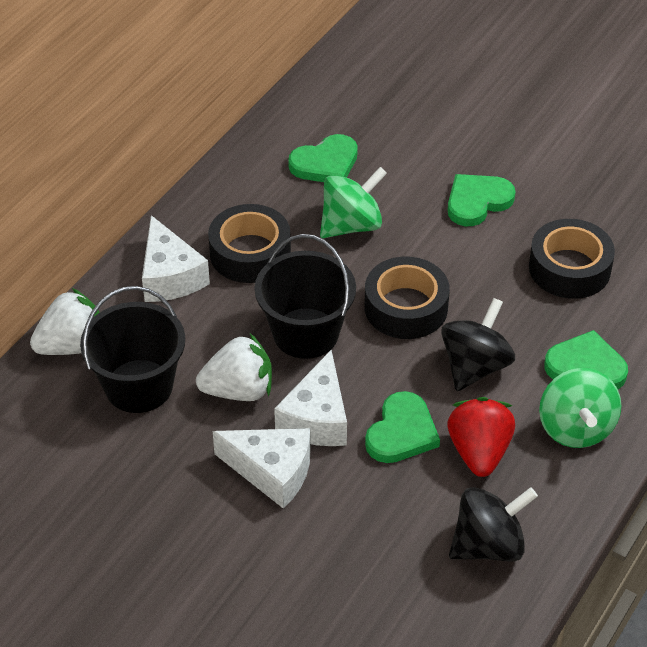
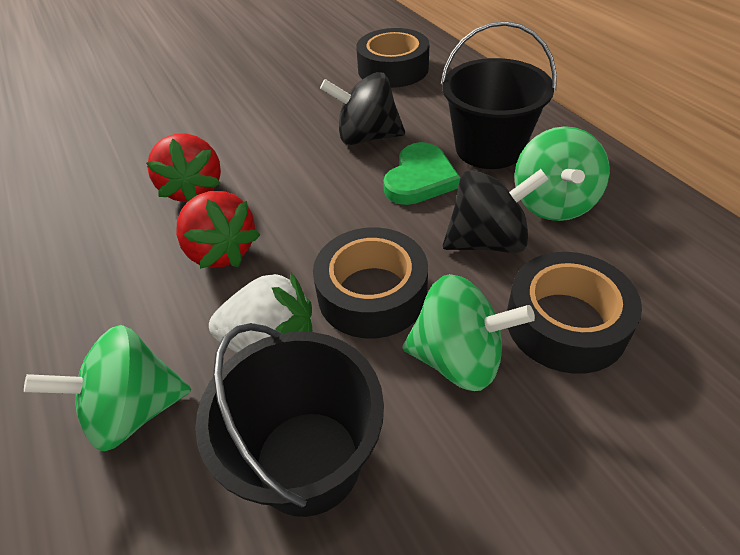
green heart: 4 -> 1
green spinning top: 2 -> 3
red strawberry: 1 -> 2
white cheese: 3 -> 0
white strawberry: 2 -> 1

